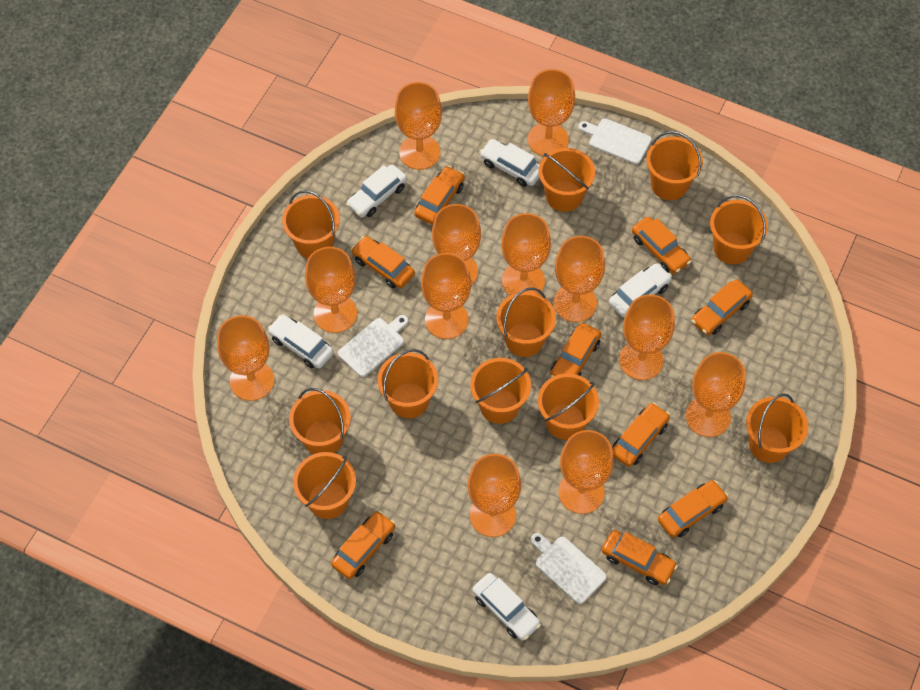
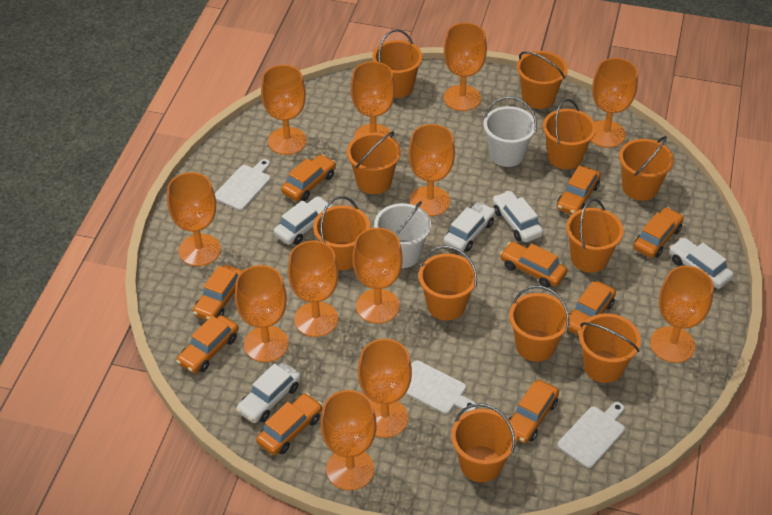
white bucket: 0 -> 2

